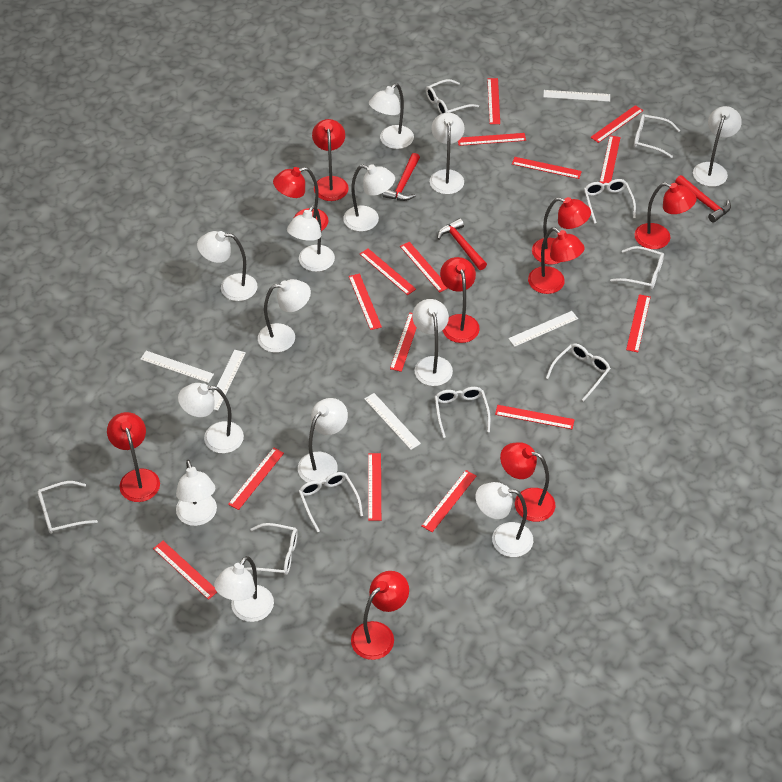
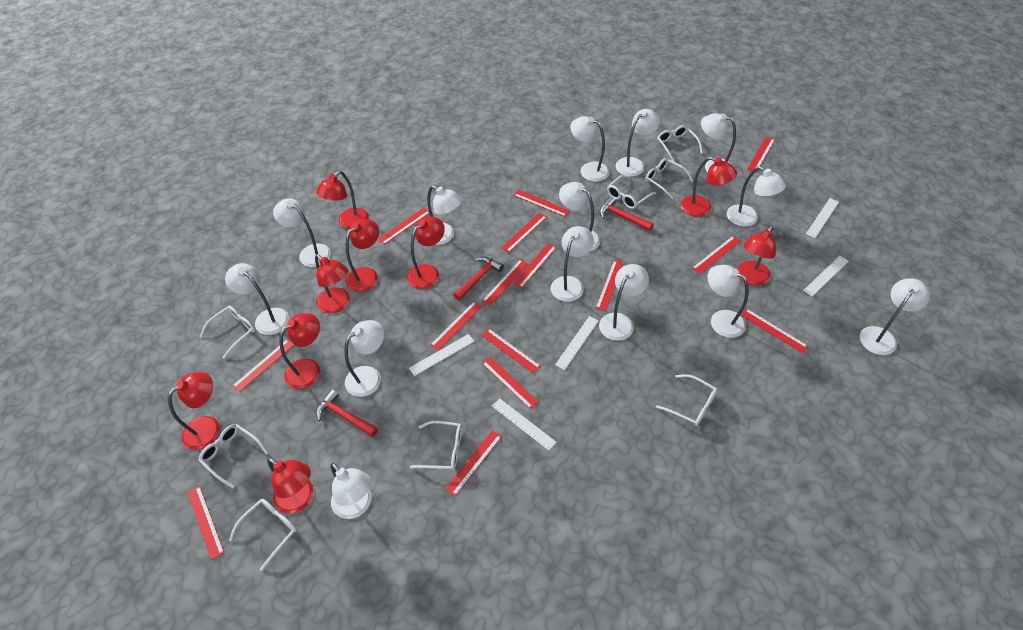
white glasses: 9 -> 8
white lamp: 13 -> 14

